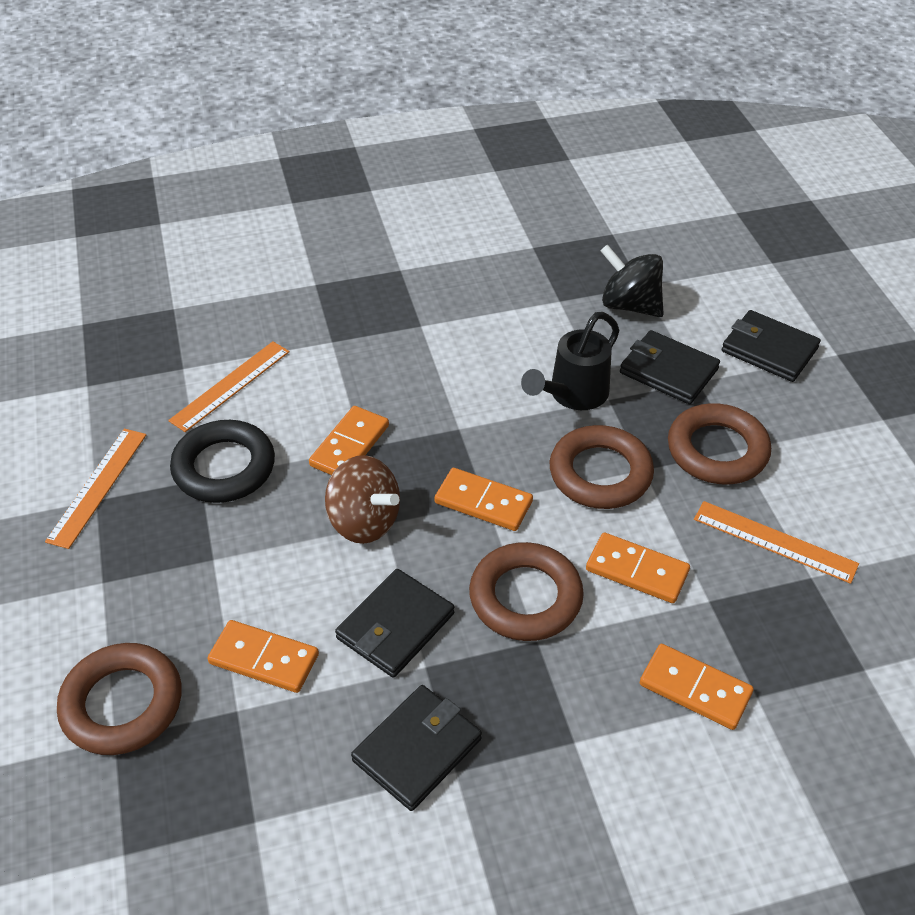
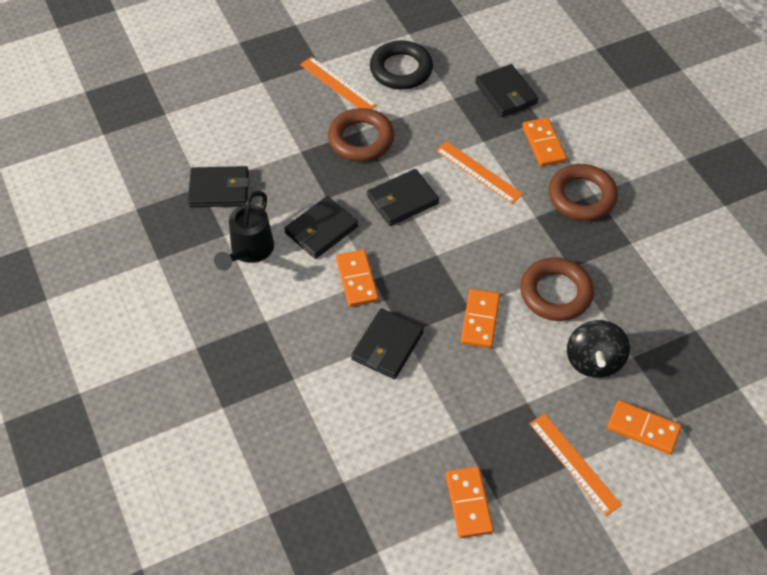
black wallet: 4 -> 5
brown ring: 4 -> 3
brown spinning top: 1 -> 0

